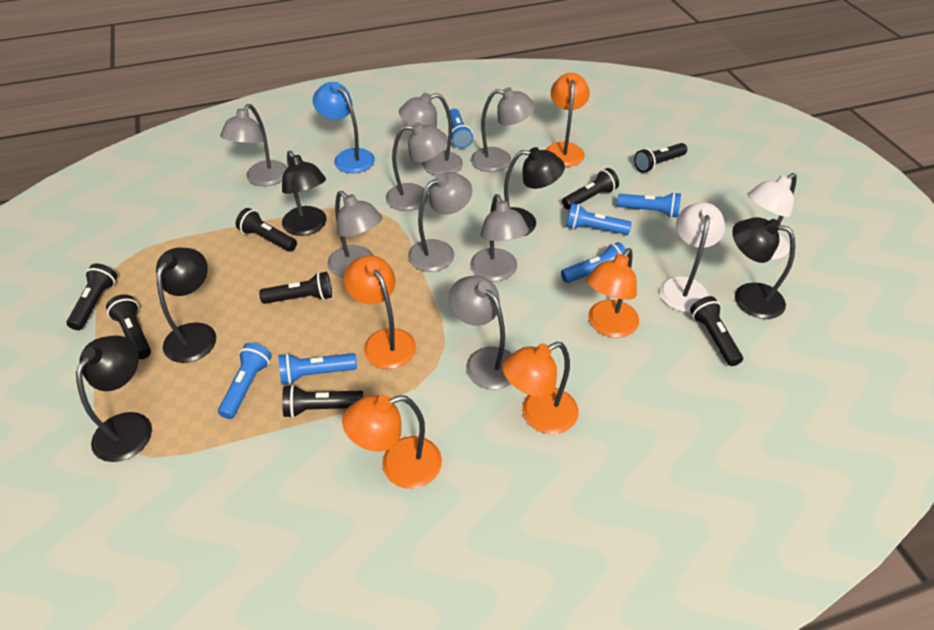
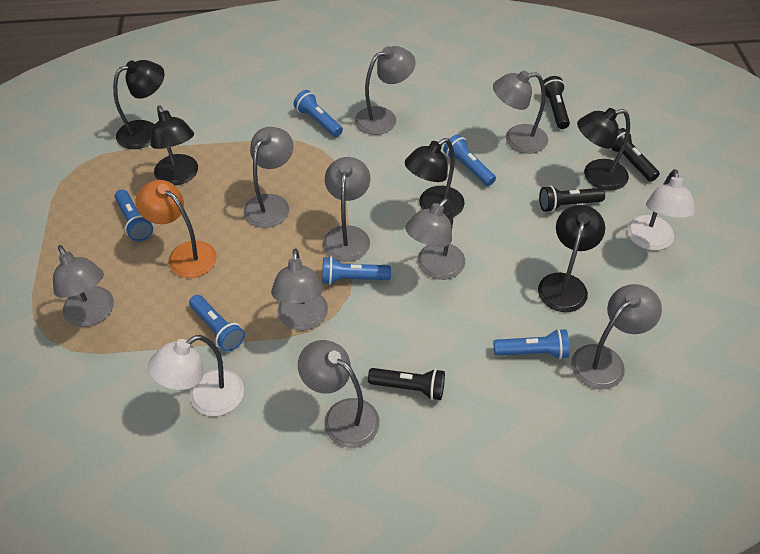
black flashlight: 8 -> 4
blue lamp: 1 -> 0
grey lamp: 8 -> 9
orange lamp: 5 -> 1

